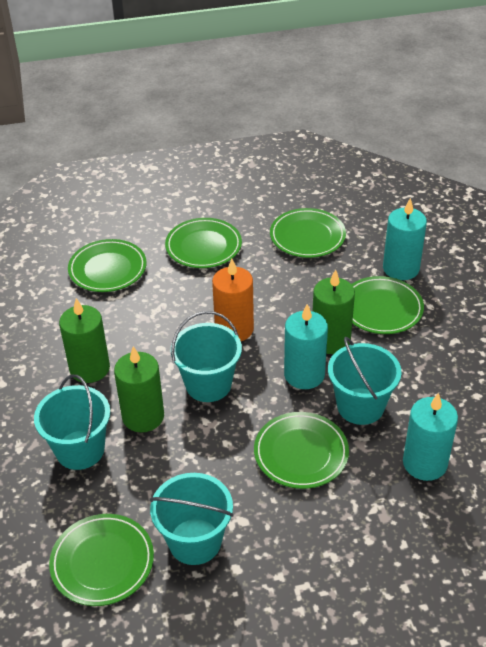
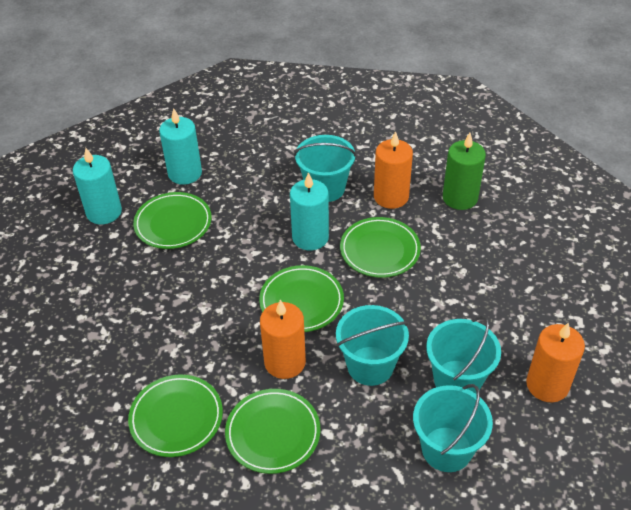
green candle: 3 -> 1
green plate: 6 -> 5
orange candle: 1 -> 3

